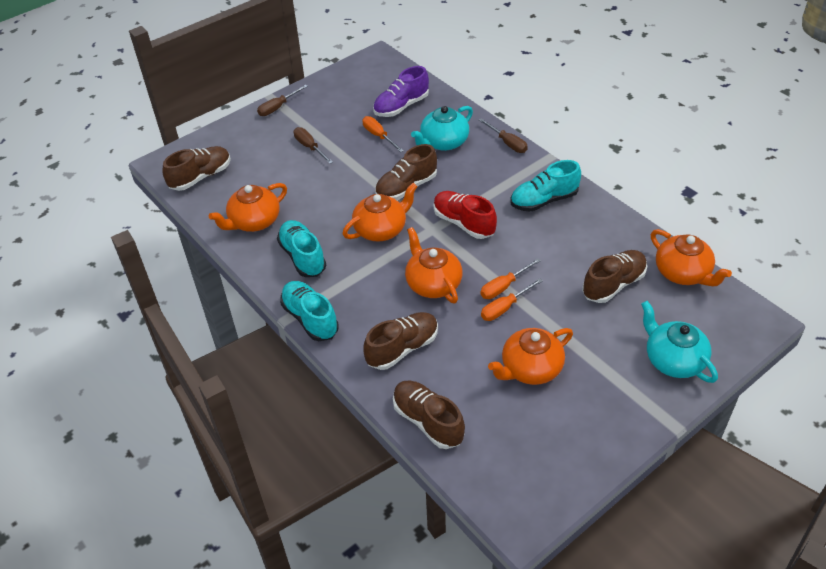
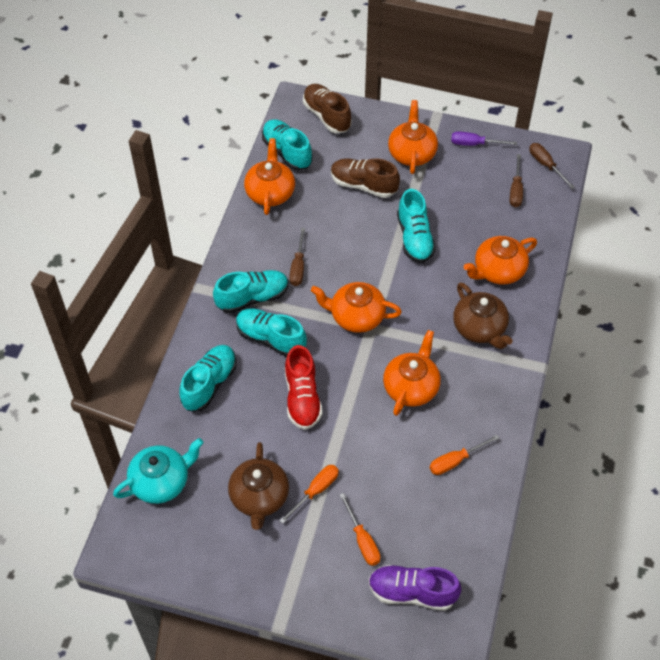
brown shoe: 5 -> 2
brown teapot: 0 -> 2
purple screwdriver: 0 -> 1
turquoise shoe: 3 -> 5
turquoise teapot: 2 -> 1

